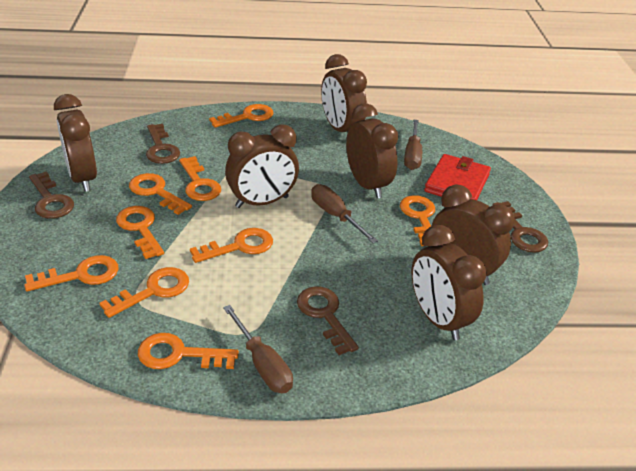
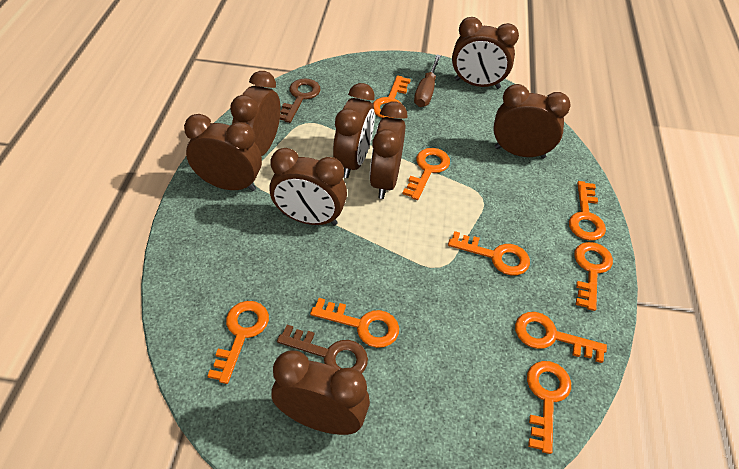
brown clock: 6 -> 8
brown key: 4 -> 2
brown screwdriver: 3 -> 1
red wallet: 1 -> 0

